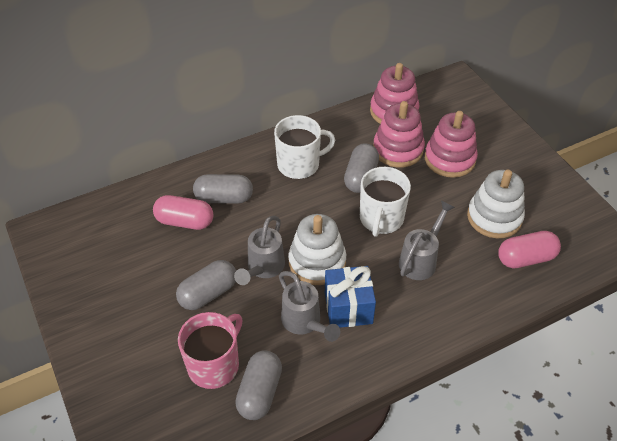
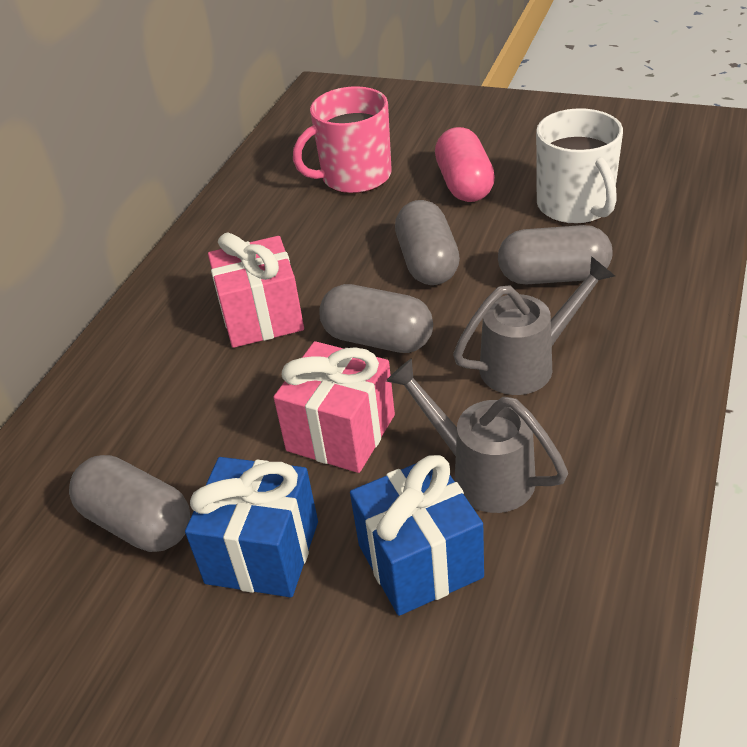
blue gift: 1 -> 2
grey watering can: 3 -> 2
pink capsule: 2 -> 1
pink gift: 0 -> 2
pink stacking toy: 3 -> 0
white mug: 2 -> 1
white stacking toy: 2 -> 0

